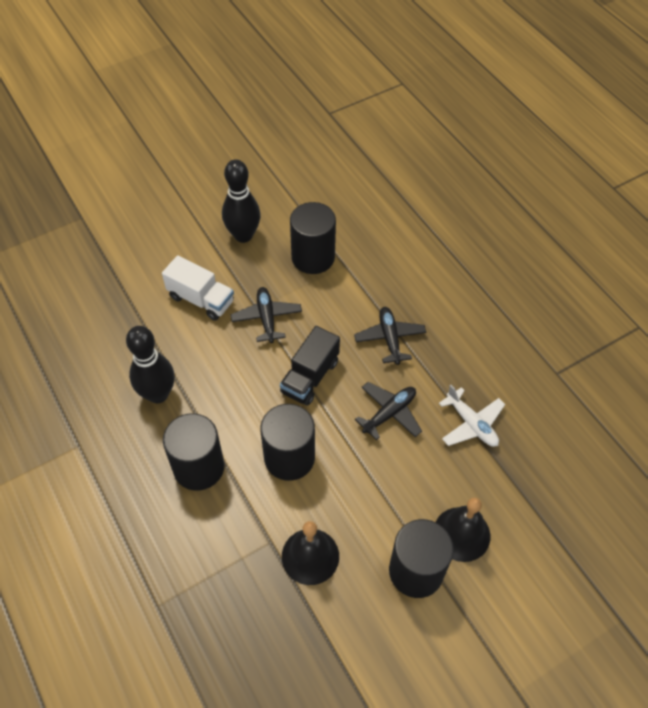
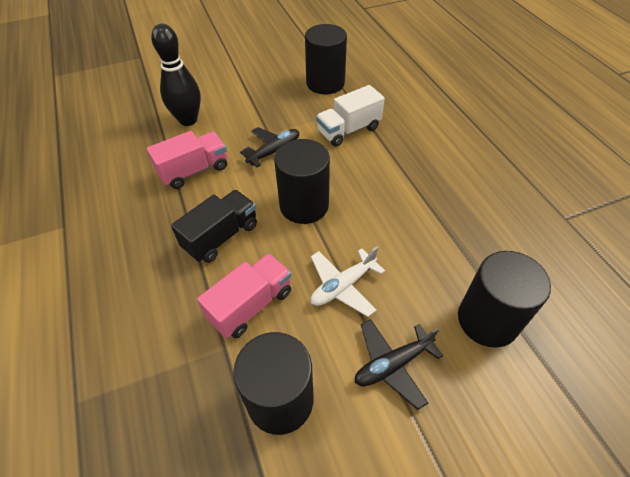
black bell: 2 -> 0
black bowling pin: 2 -> 1
black plane: 3 -> 2
pink truck: 0 -> 2

